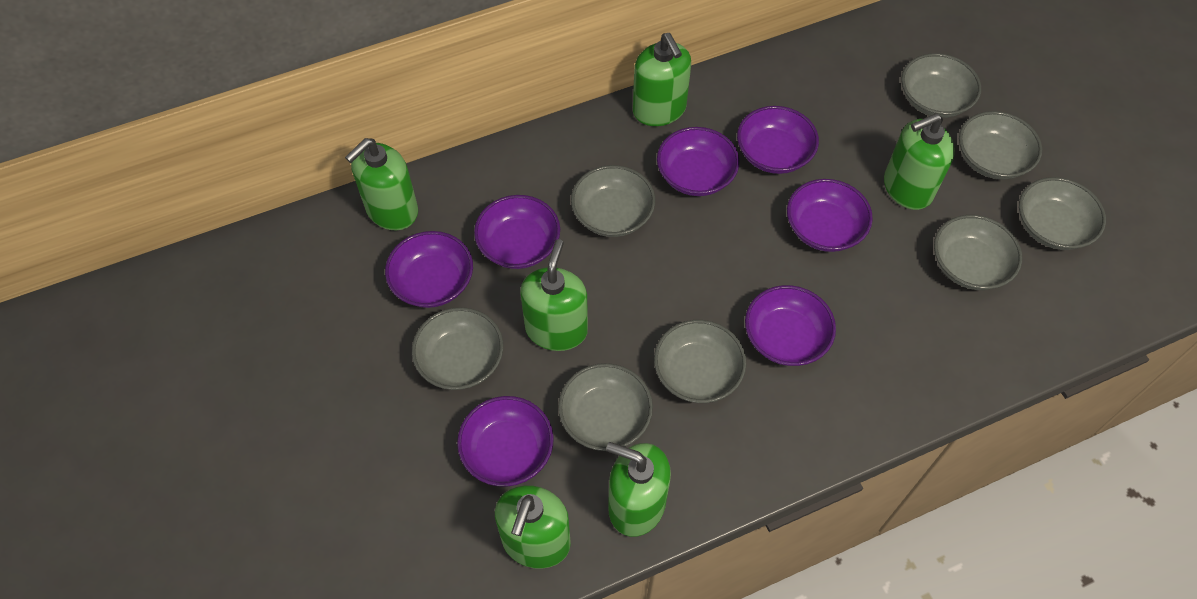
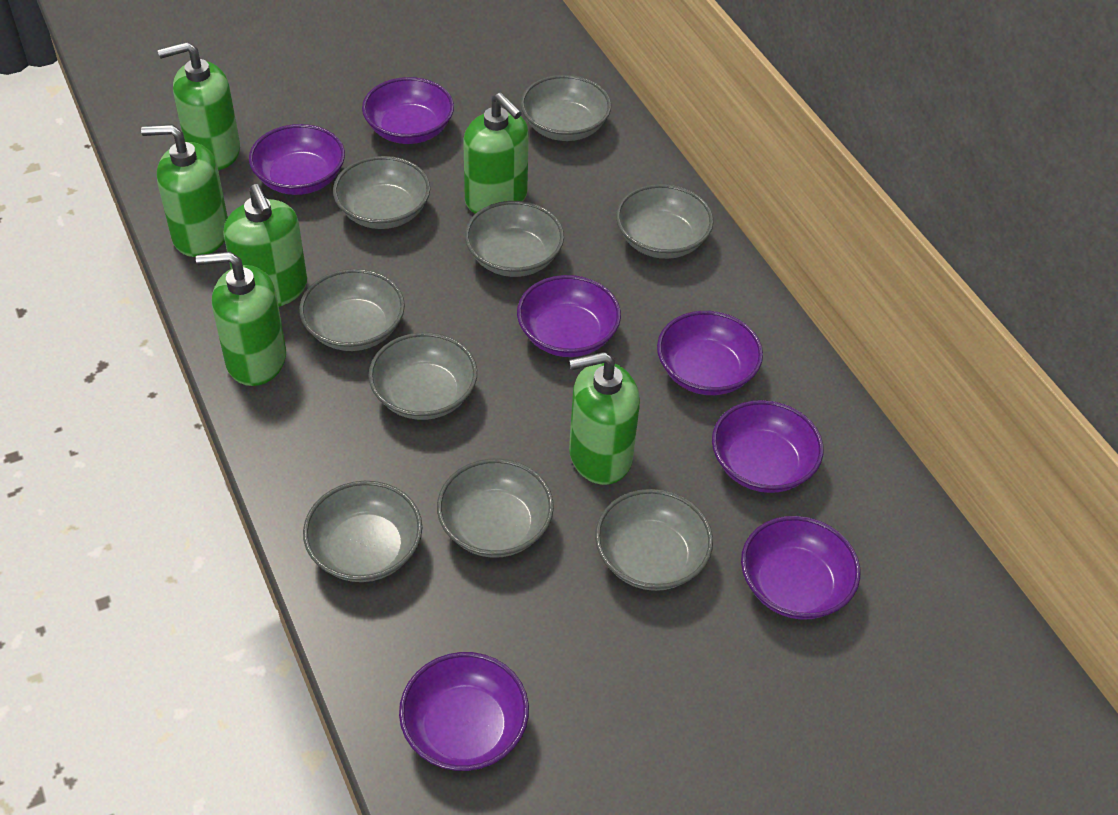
grey bowl: 8 -> 9

